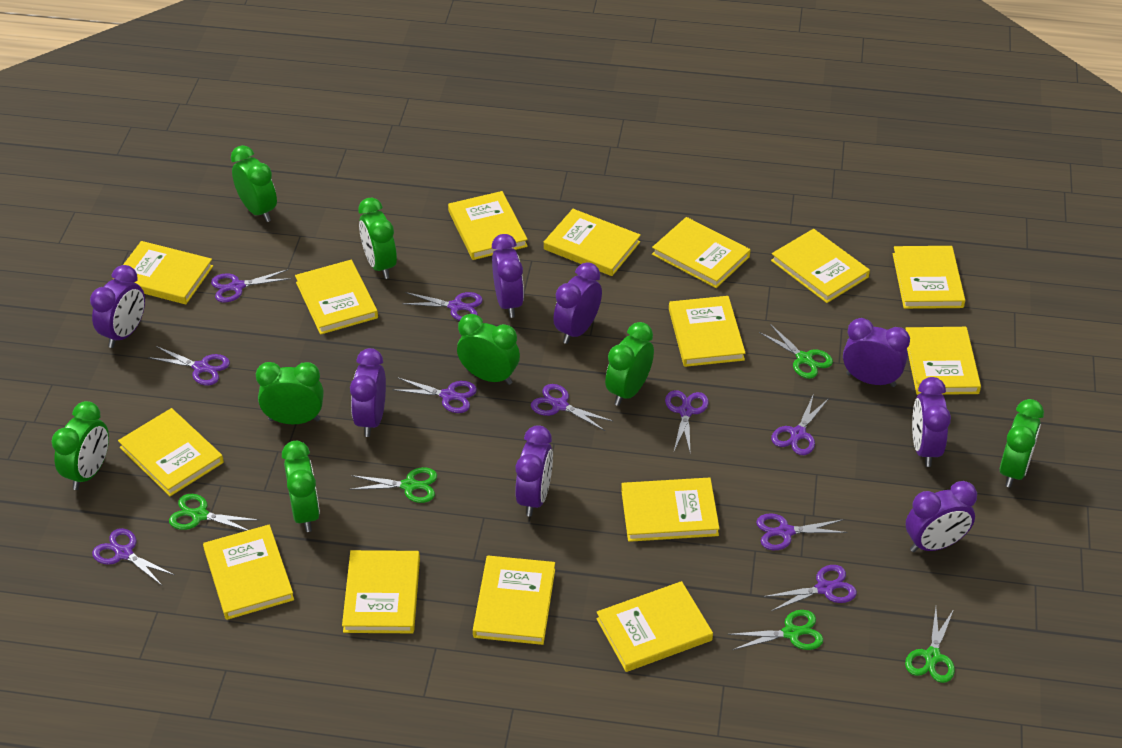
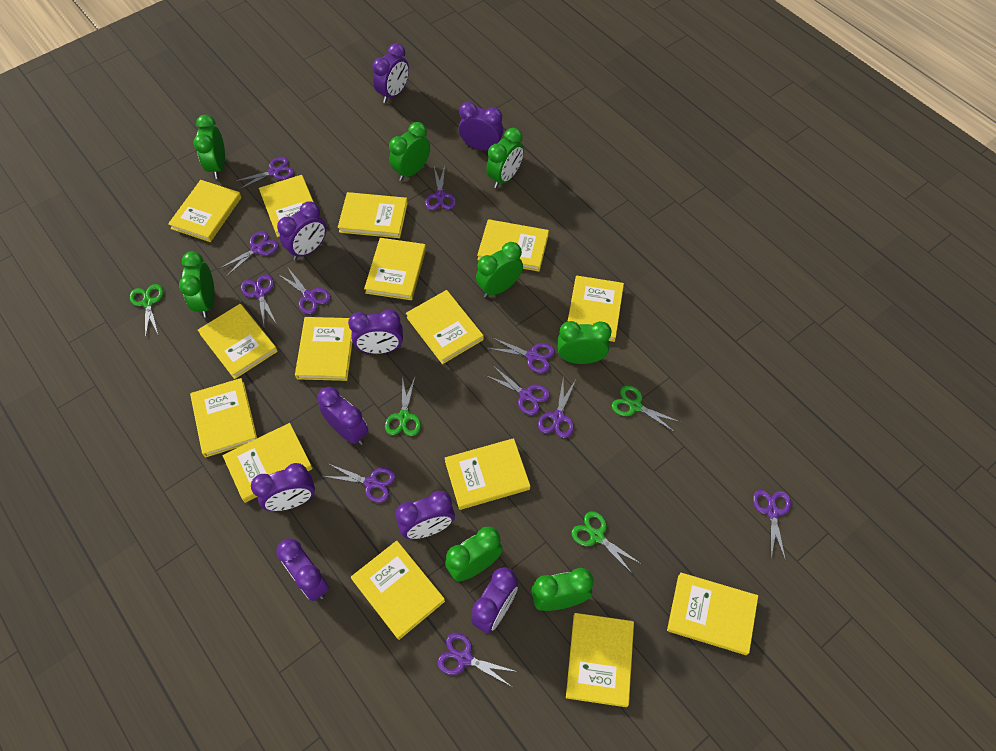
green scissors: 5 -> 4
purple clock: 8 -> 9
purple scissors: 10 -> 11

